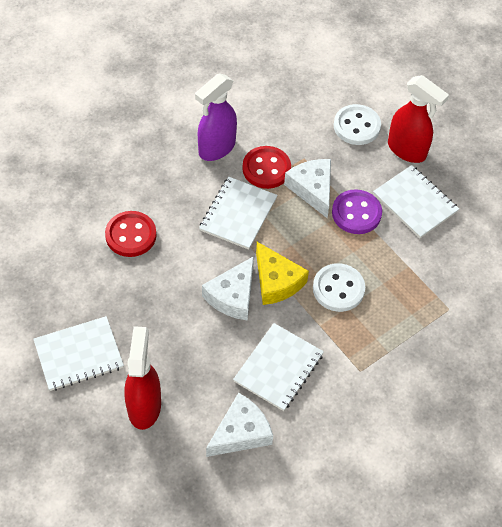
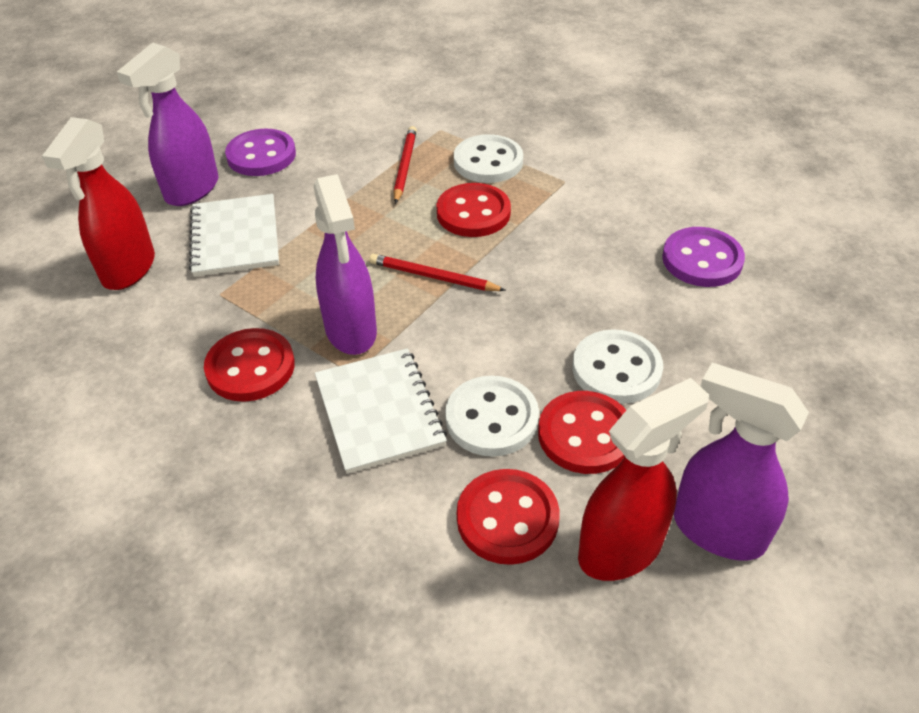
purple button: 1 -> 2
purple spray bottle: 1 -> 3
red button: 2 -> 4
red pencil: 0 -> 2
white button: 2 -> 3
white cheese: 3 -> 0
white notebook: 4 -> 2
yellow cheese: 1 -> 0

